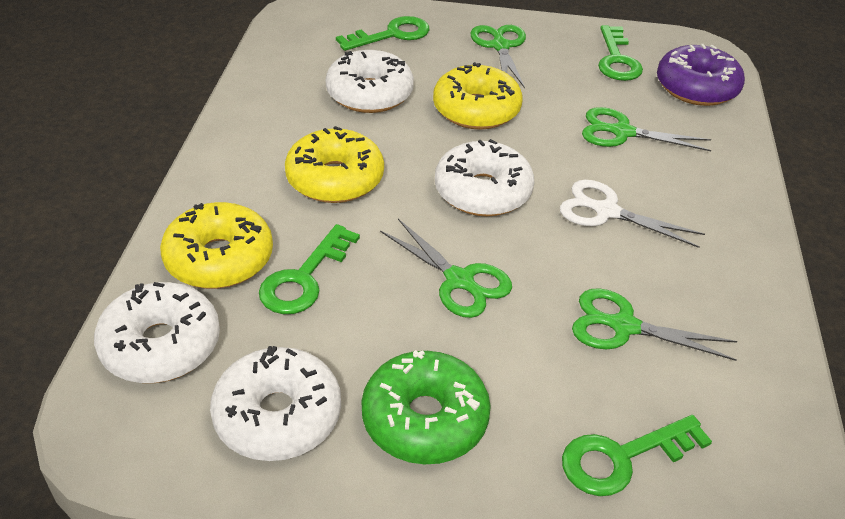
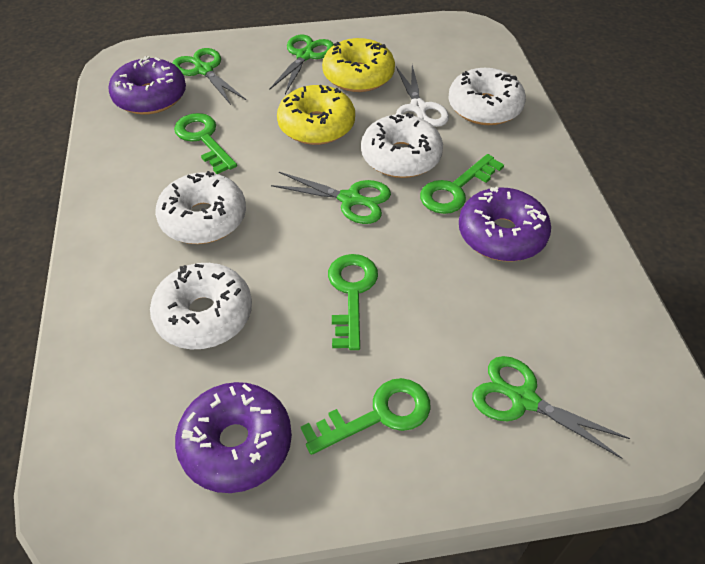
green donut: 1 -> 0
purple donut: 1 -> 3
yellow donut: 3 -> 2

